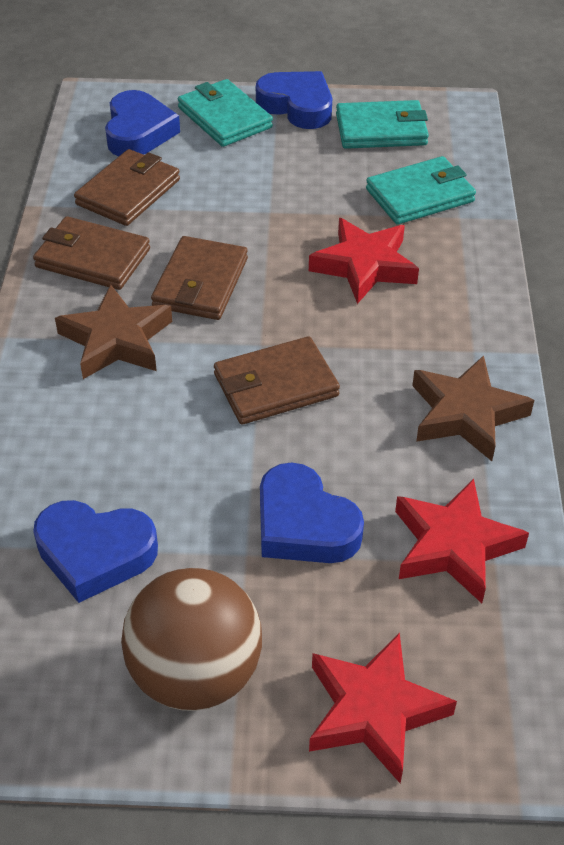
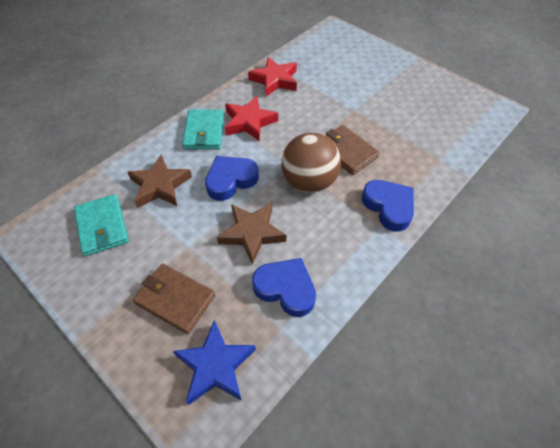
blue heart: 4 -> 3
blue star: 0 -> 1
brown wallet: 4 -> 2
red star: 3 -> 2
turquoise wallet: 3 -> 2

